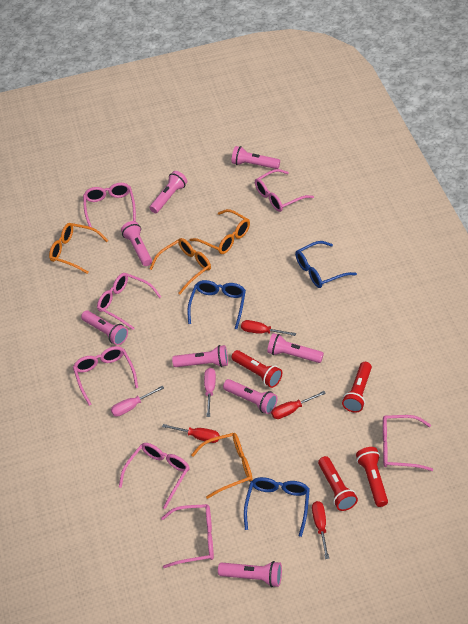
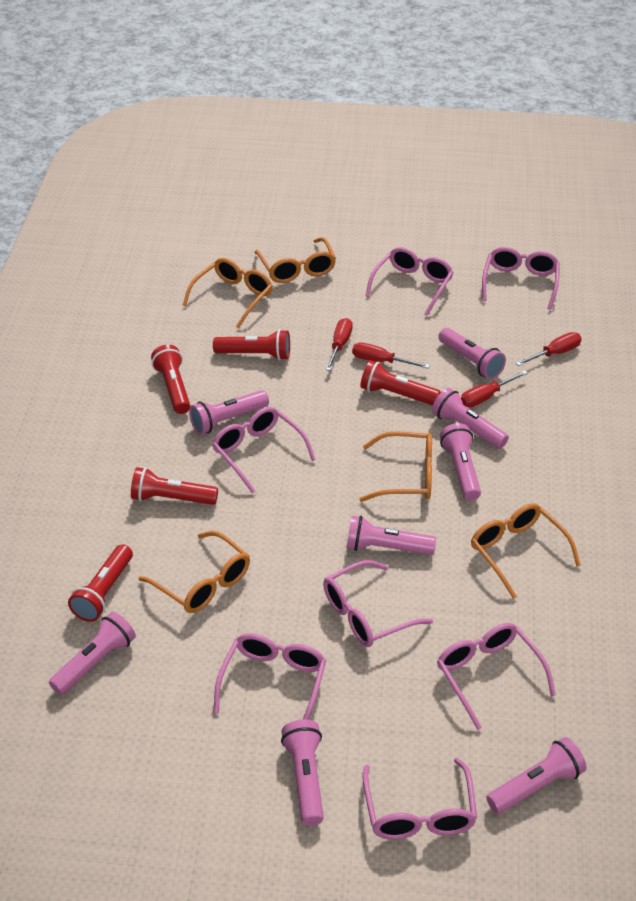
blue glasses: 3 -> 0
orange glasses: 4 -> 5
pink screwdriver: 2 -> 0
red flashlight: 4 -> 5

